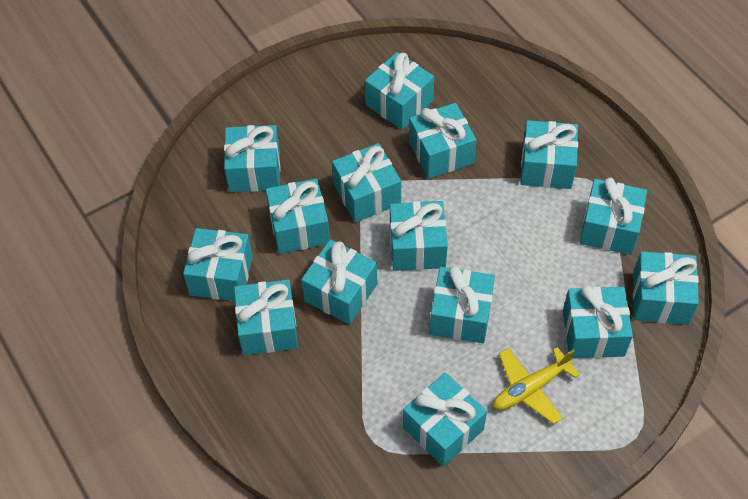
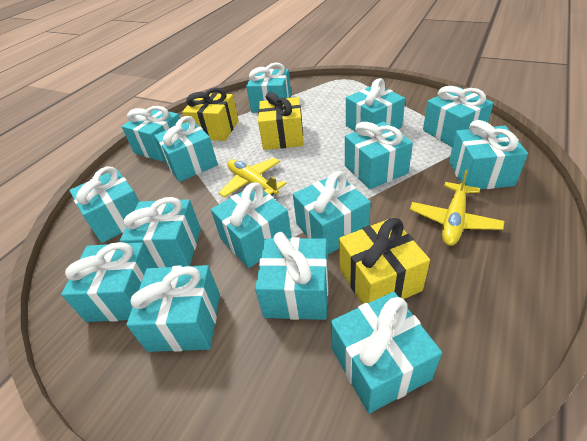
yellow gift: 0 -> 3
yellow plane: 1 -> 2

